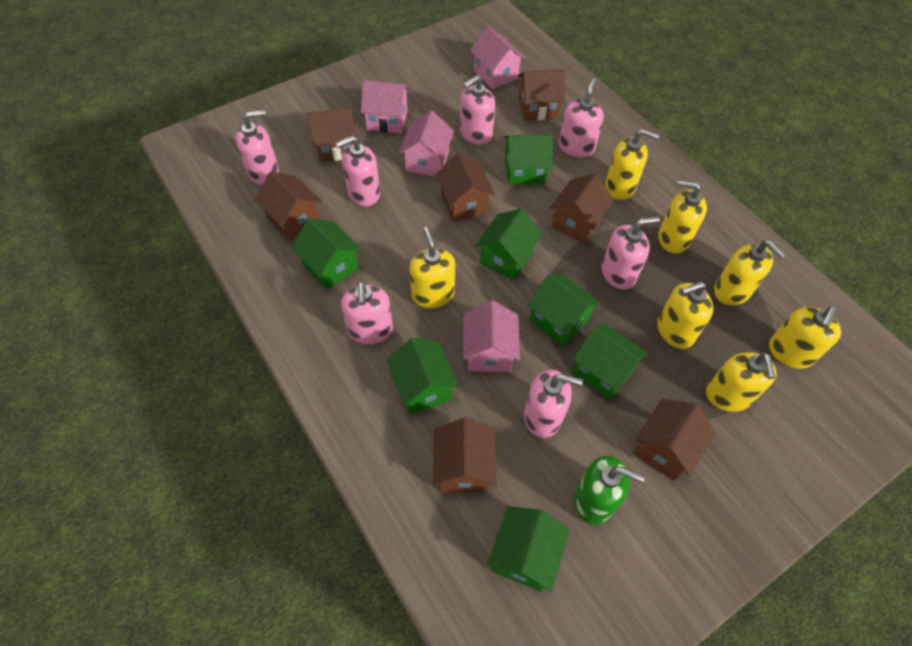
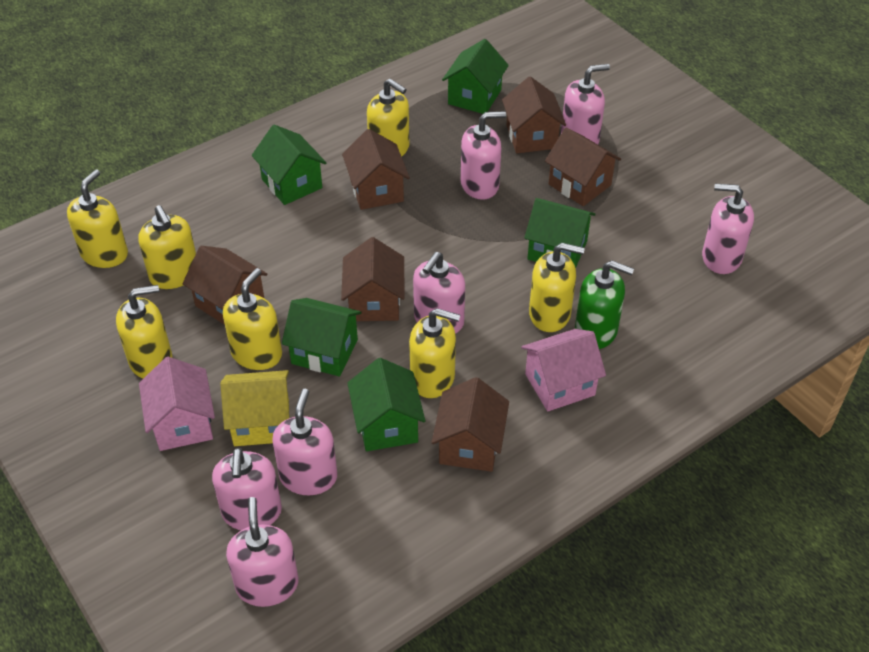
brown house: 7 -> 6
green house: 7 -> 5
pink house: 4 -> 2
yellow house: 0 -> 1

